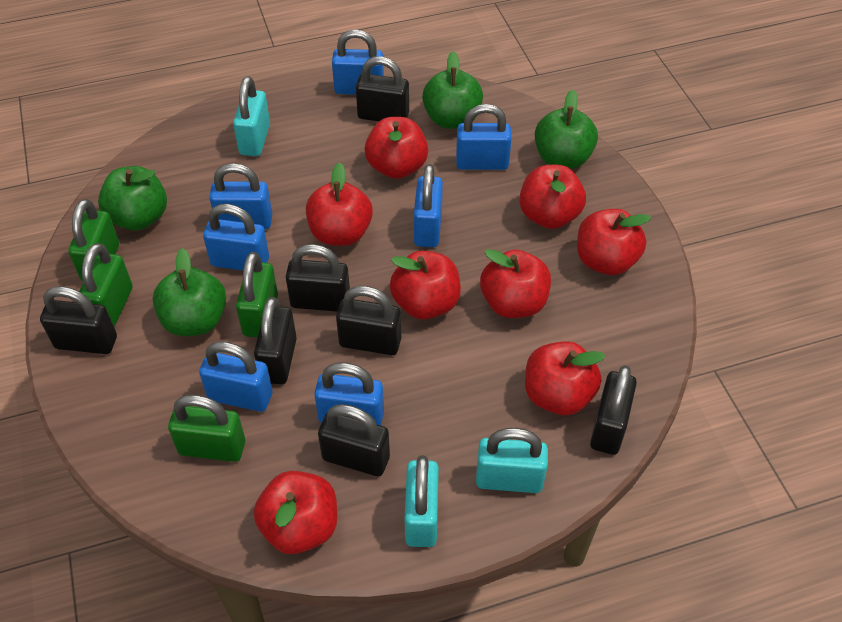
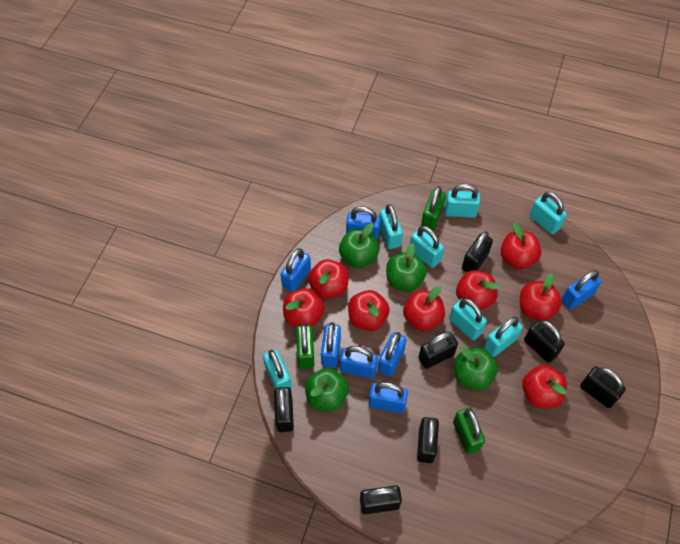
green padlock: 4 -> 3
turquoise padlock: 3 -> 7

